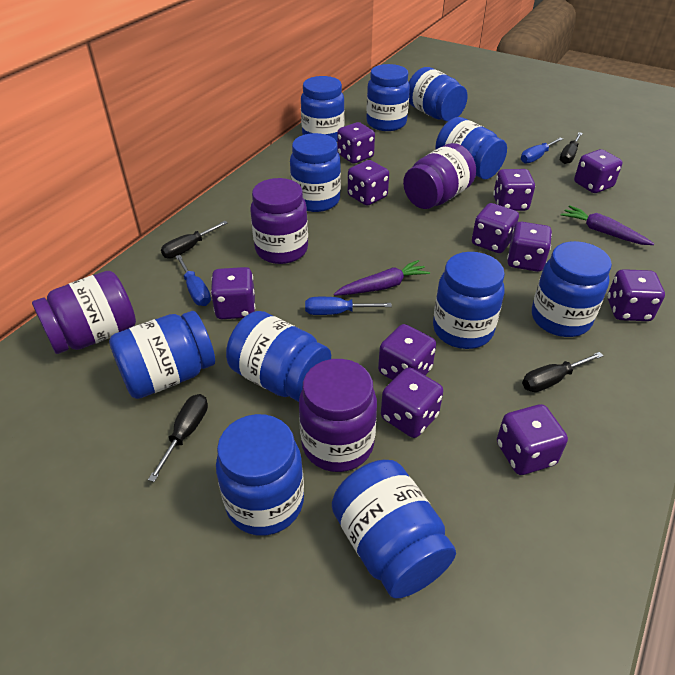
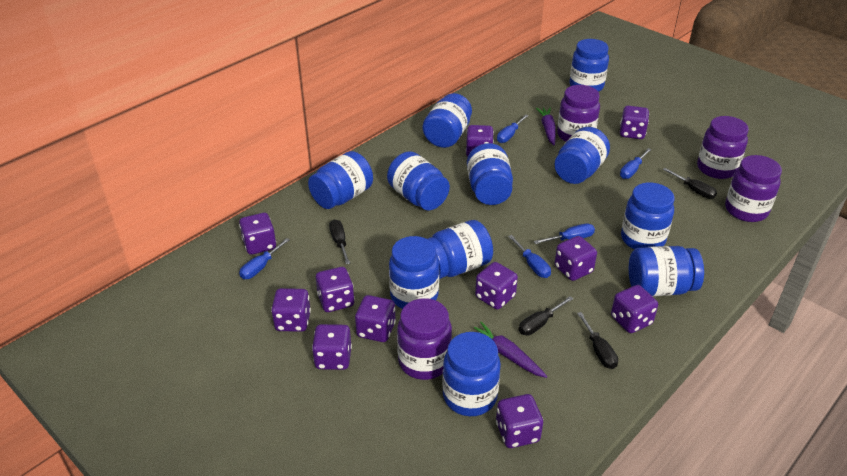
blue screwdriver: 3 -> 5

